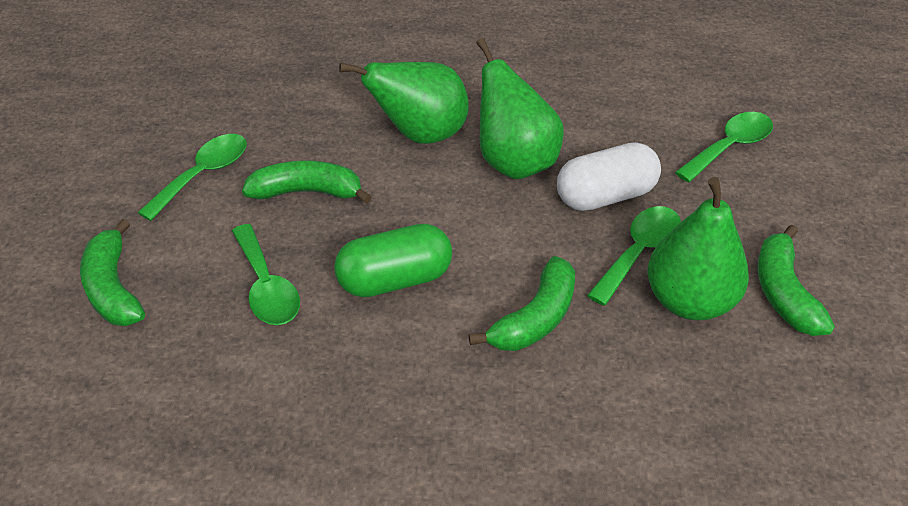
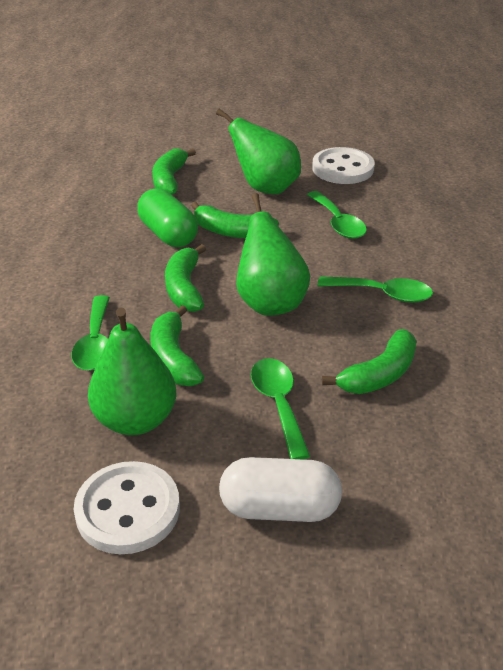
green banana: 4 -> 5
white button: 0 -> 2

